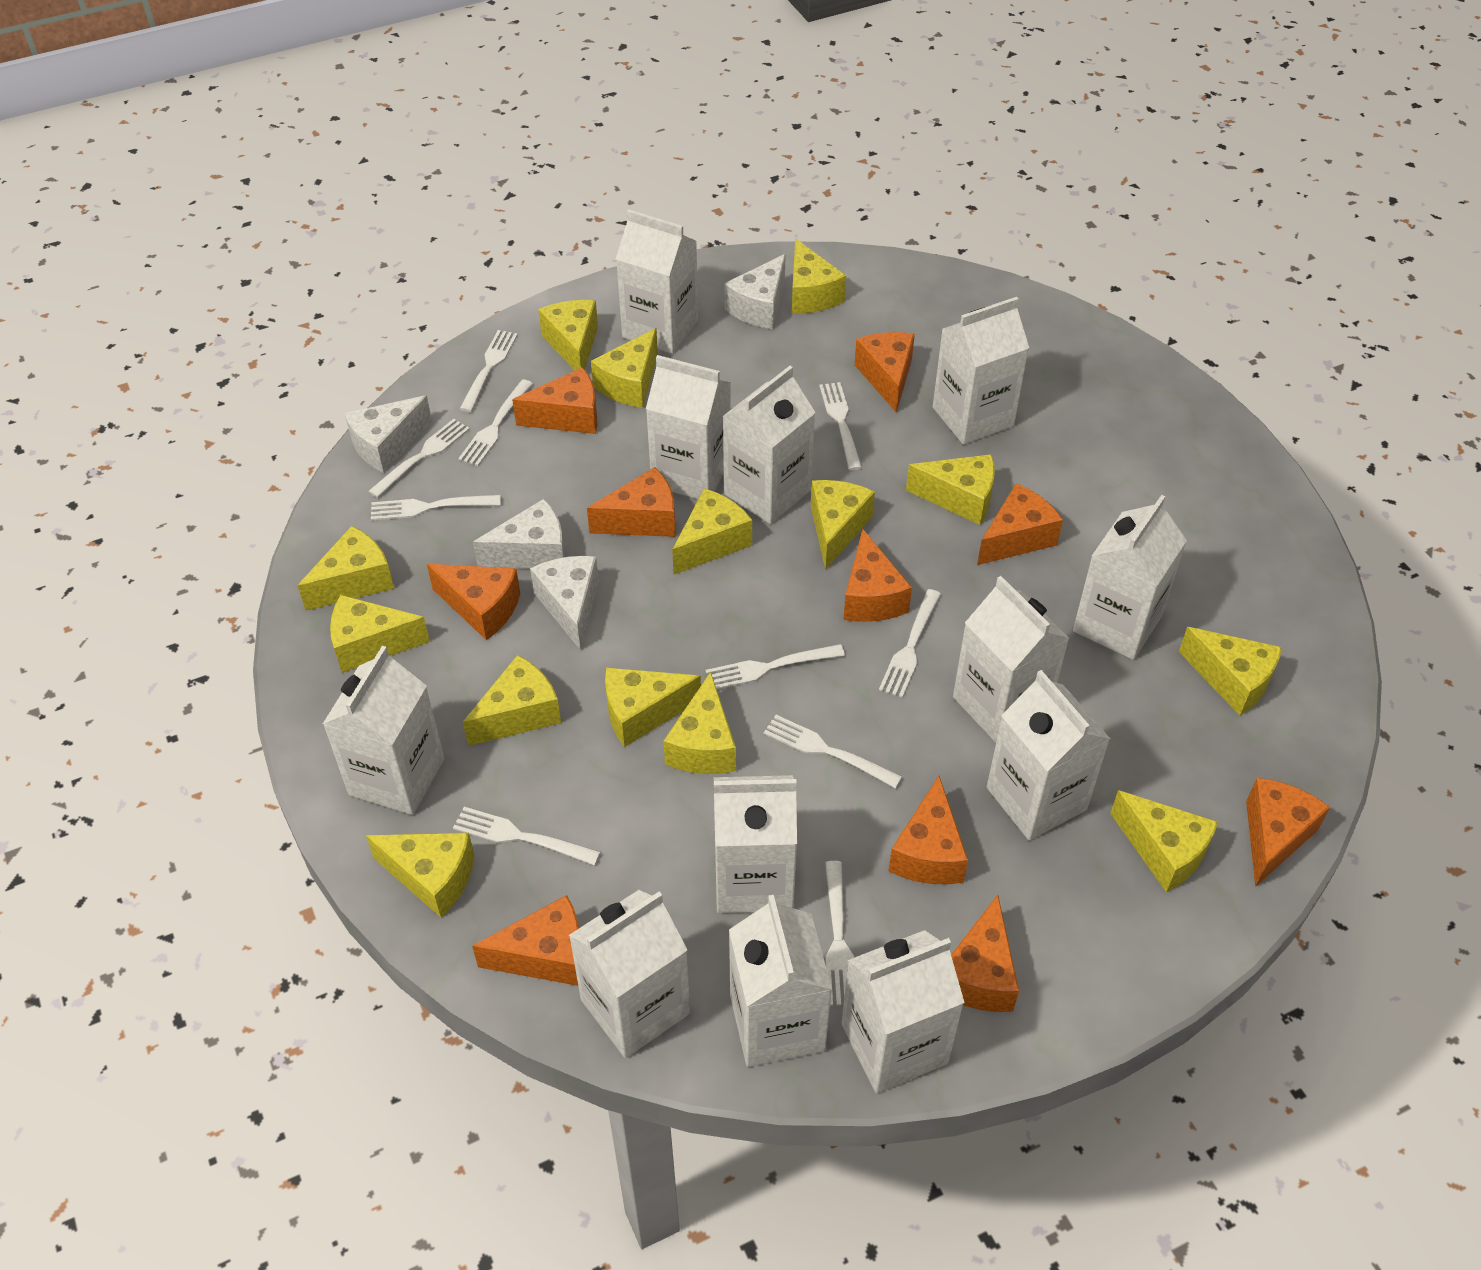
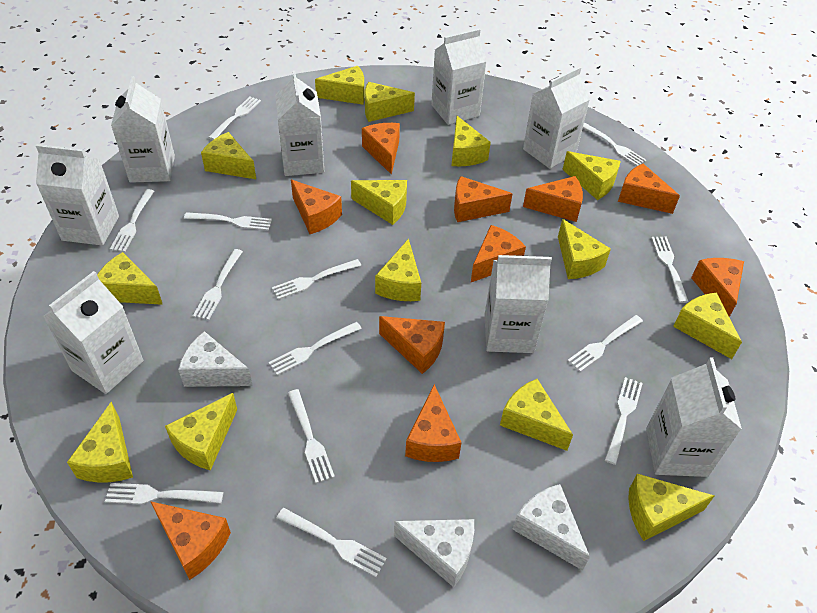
white carton: 12 -> 8
white cheese: 4 -> 3
white fork: 10 -> 13

